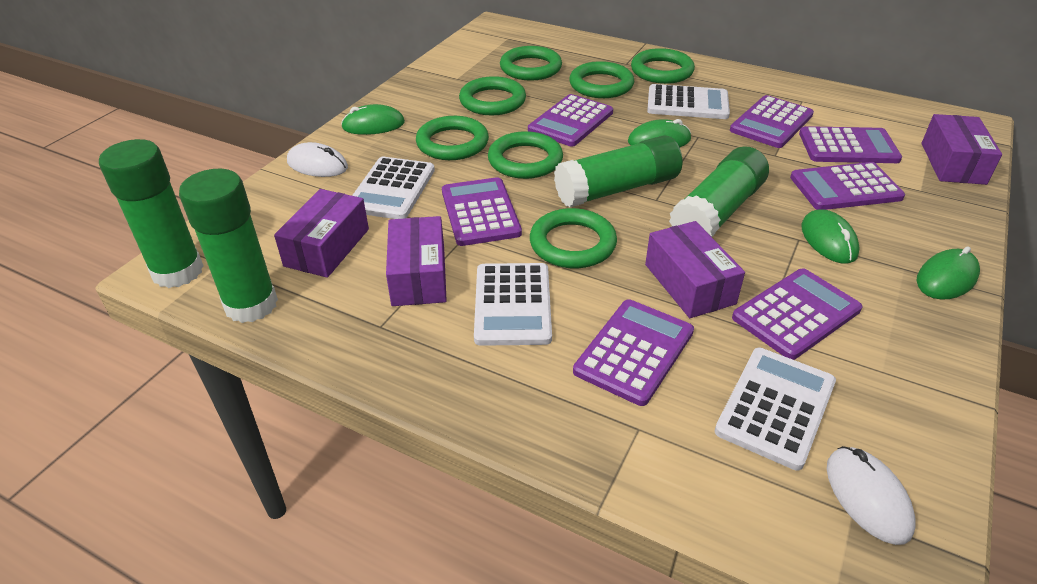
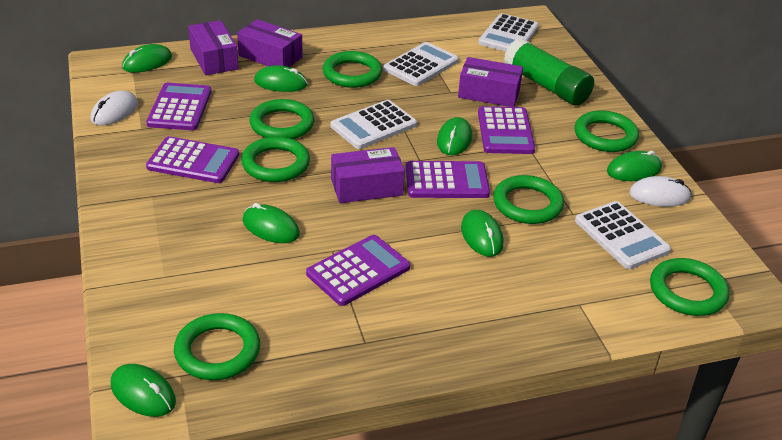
green glue stick: 4 -> 1
green mouse: 4 -> 7
purple calculator: 7 -> 5

